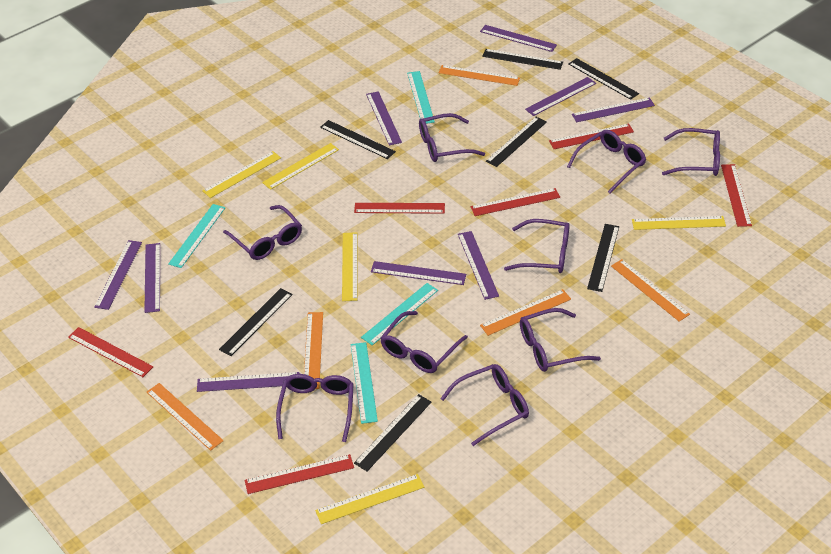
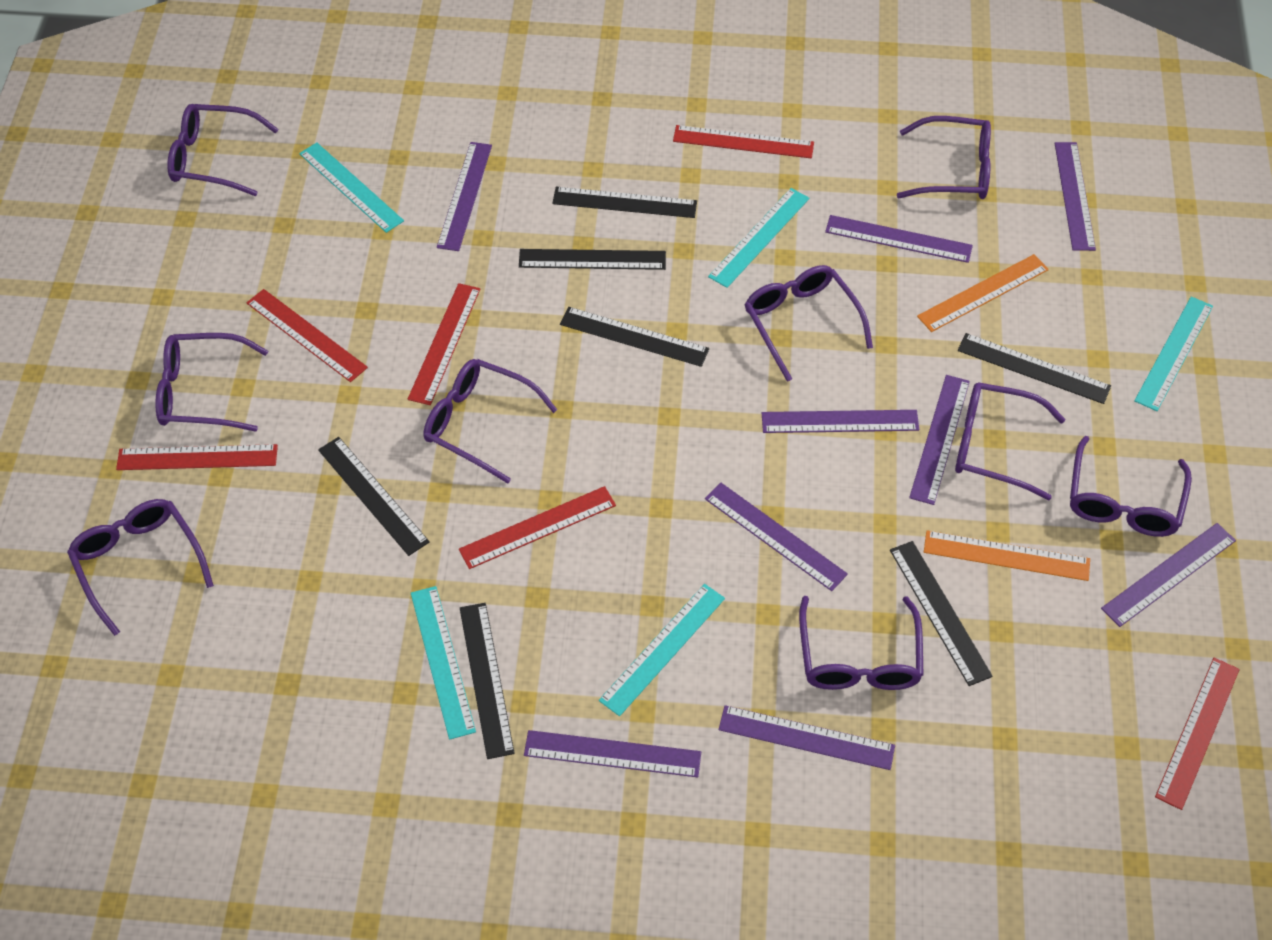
orange ruler: 5 -> 2
turquoise ruler: 4 -> 5
yellow ruler: 5 -> 0

